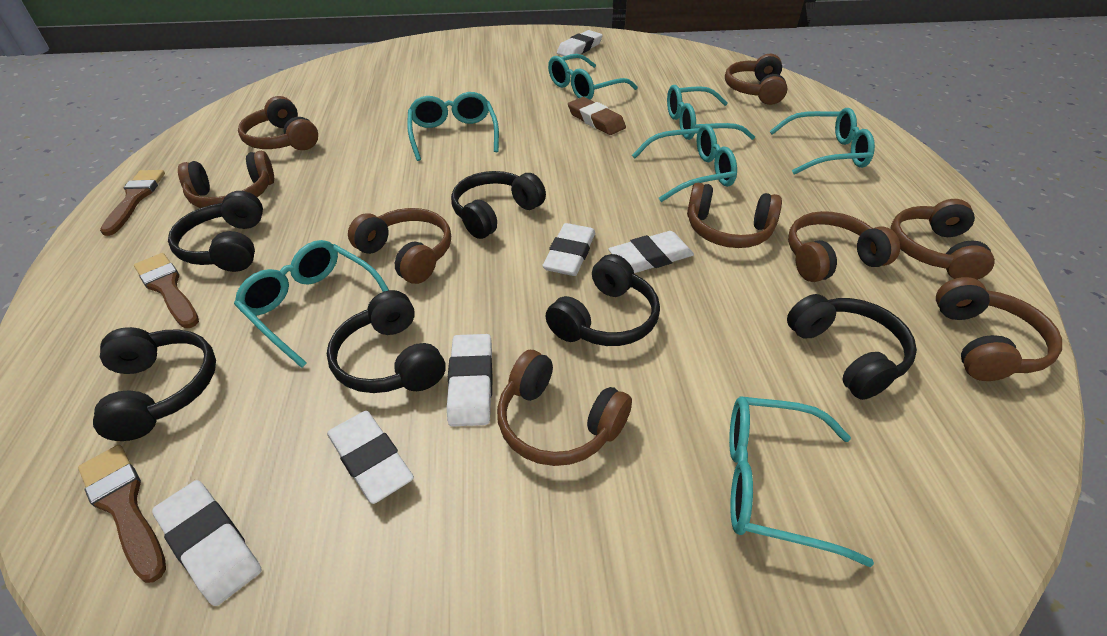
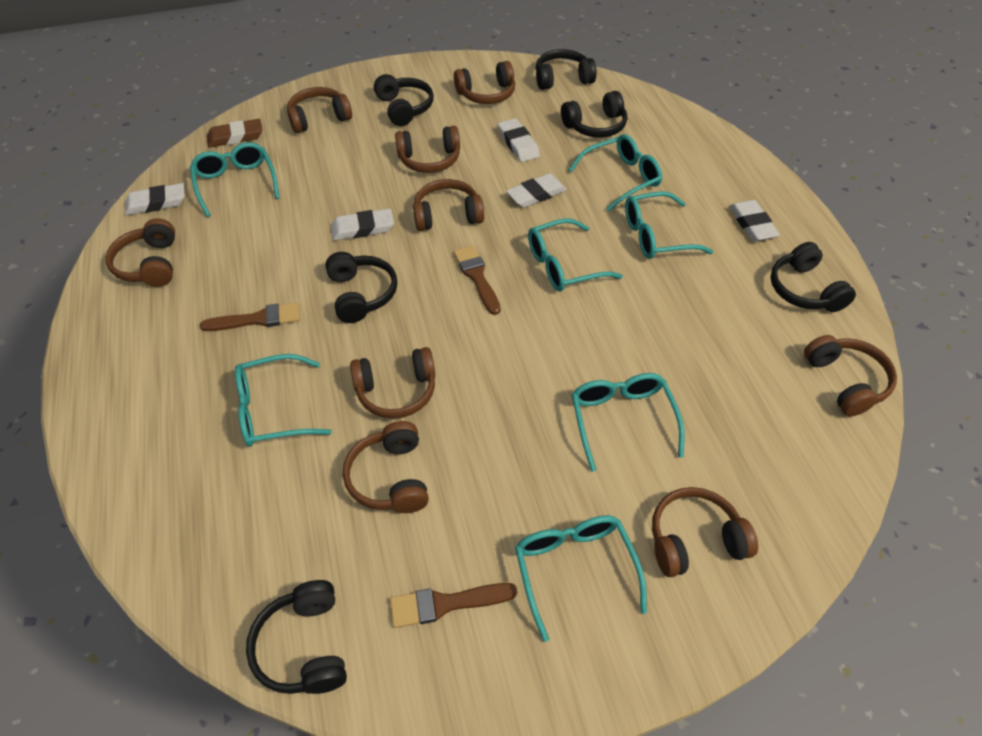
white eraser: 6 -> 5

